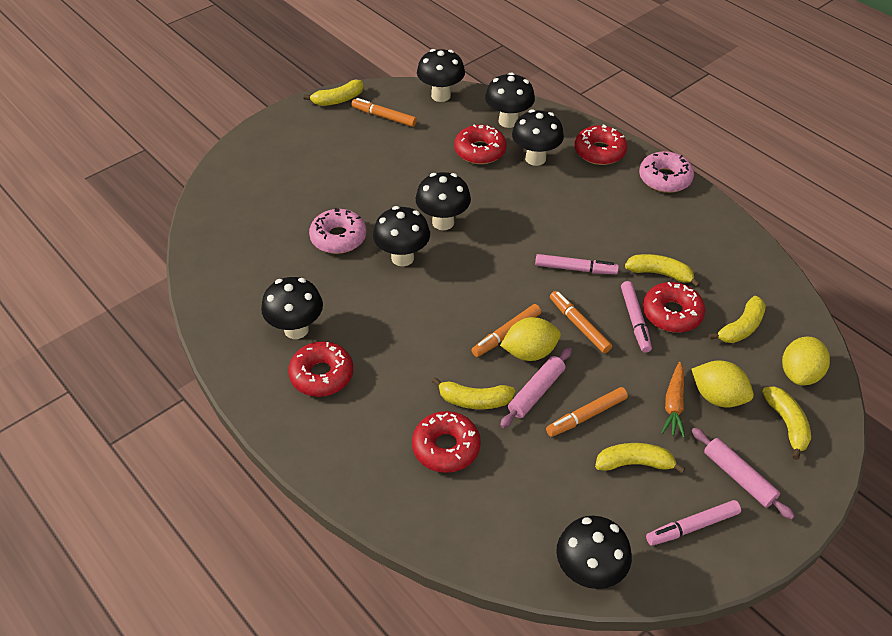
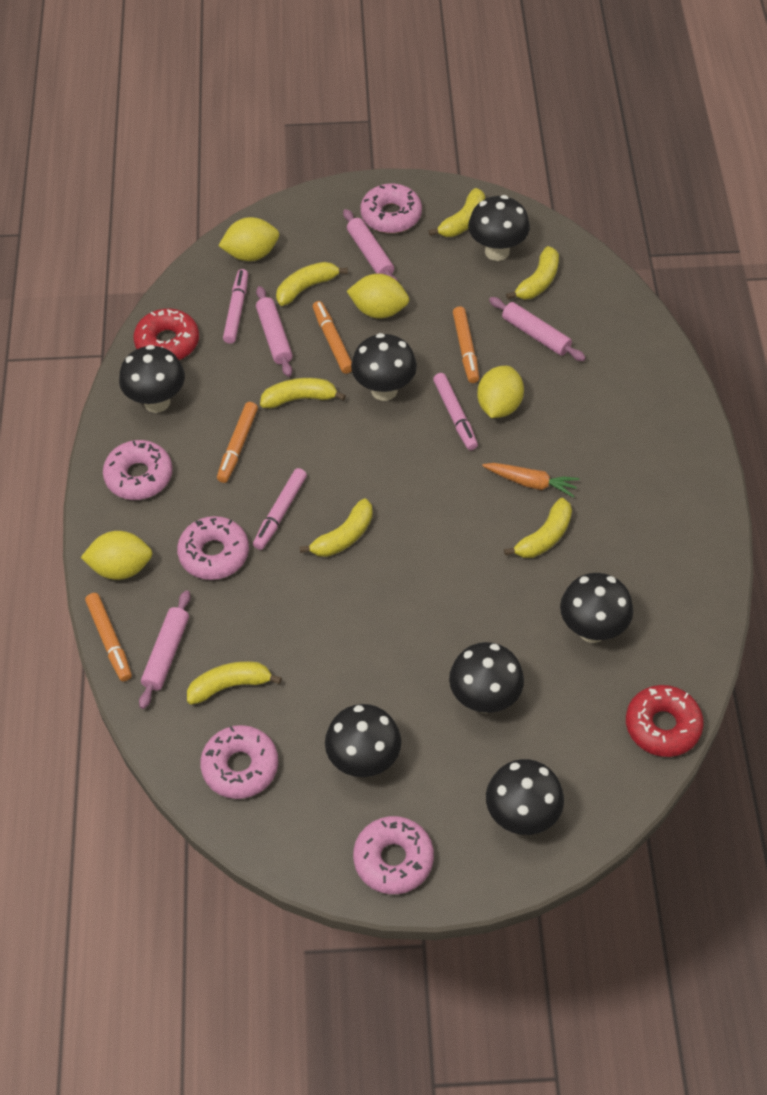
pink donut: 2 -> 5
pink rolling pin: 2 -> 4
red donut: 5 -> 2
yellow banana: 6 -> 7
yellow lemon: 3 -> 4

